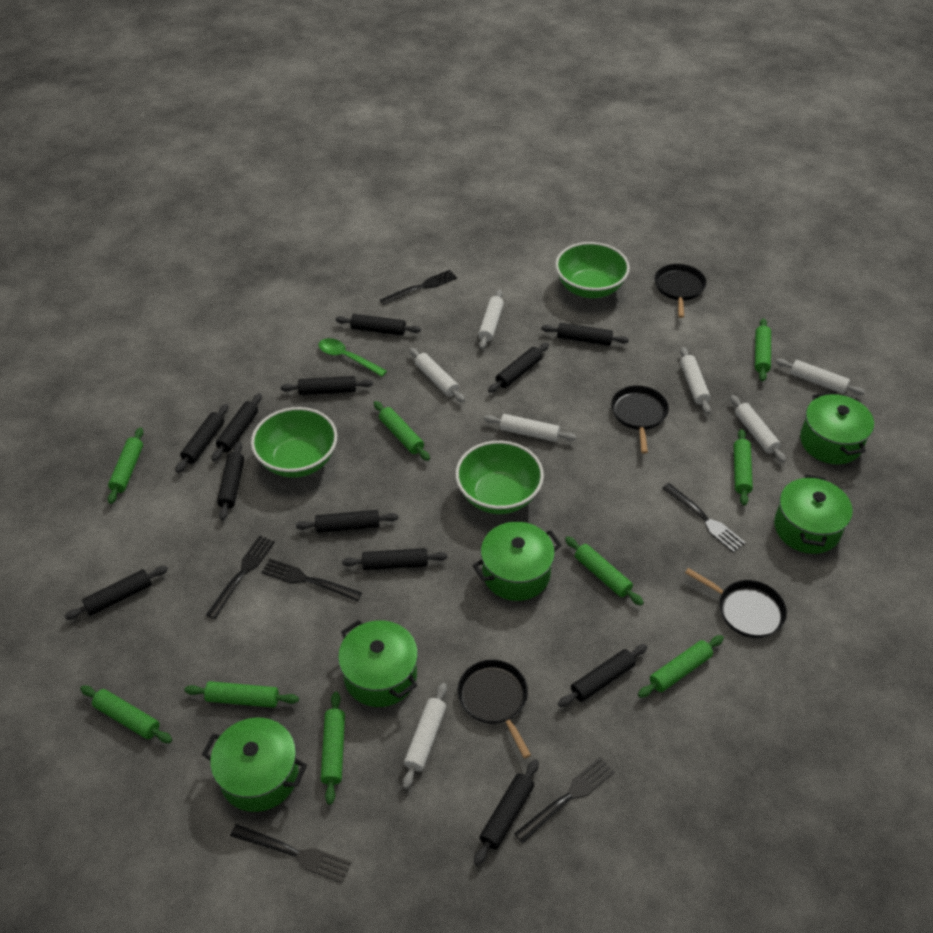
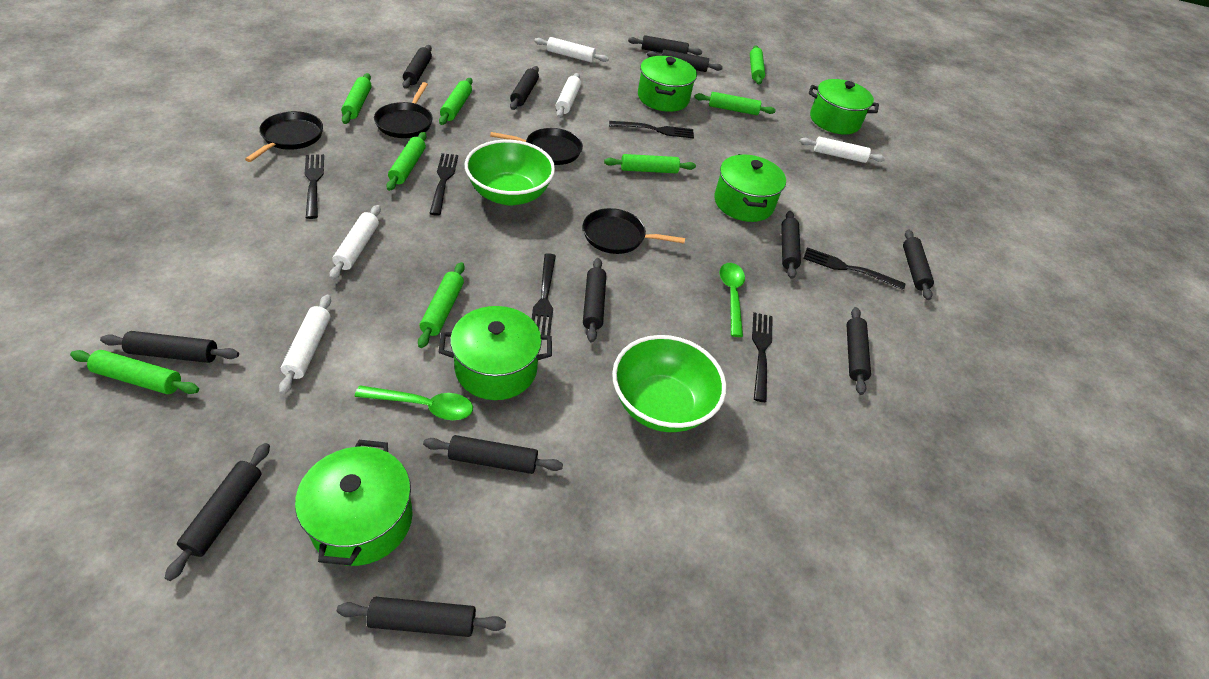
green bowl: 3 -> 2
green rolling pin: 9 -> 8
green spoon: 1 -> 2
white rolling pin: 7 -> 5

